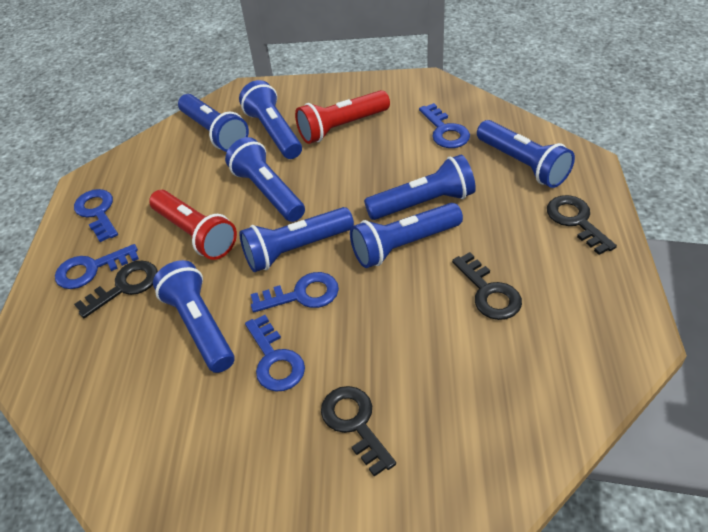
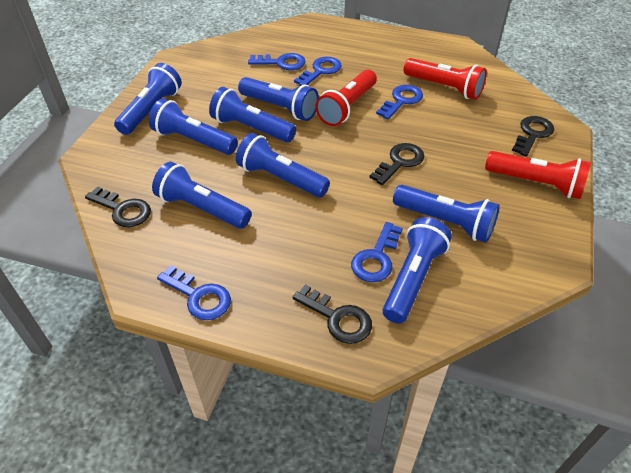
red flashlight: 2 -> 3

